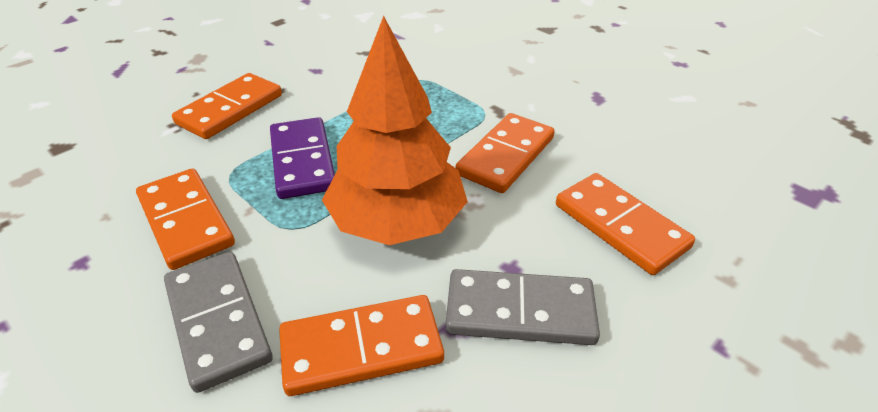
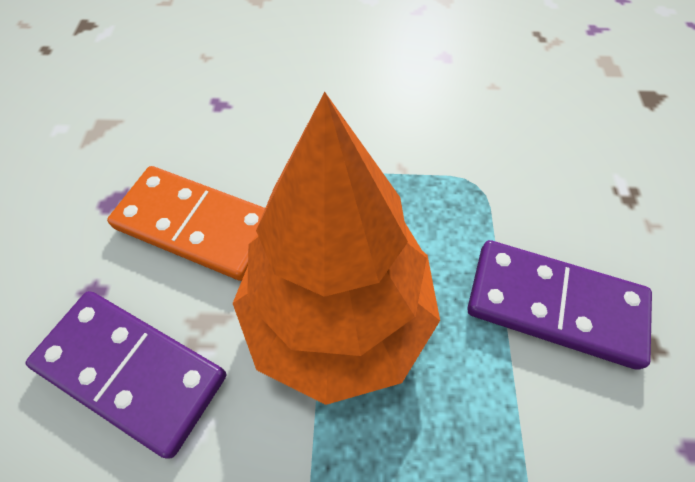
grey domino: 2 -> 0
orange domino: 5 -> 1
purple domino: 1 -> 2

